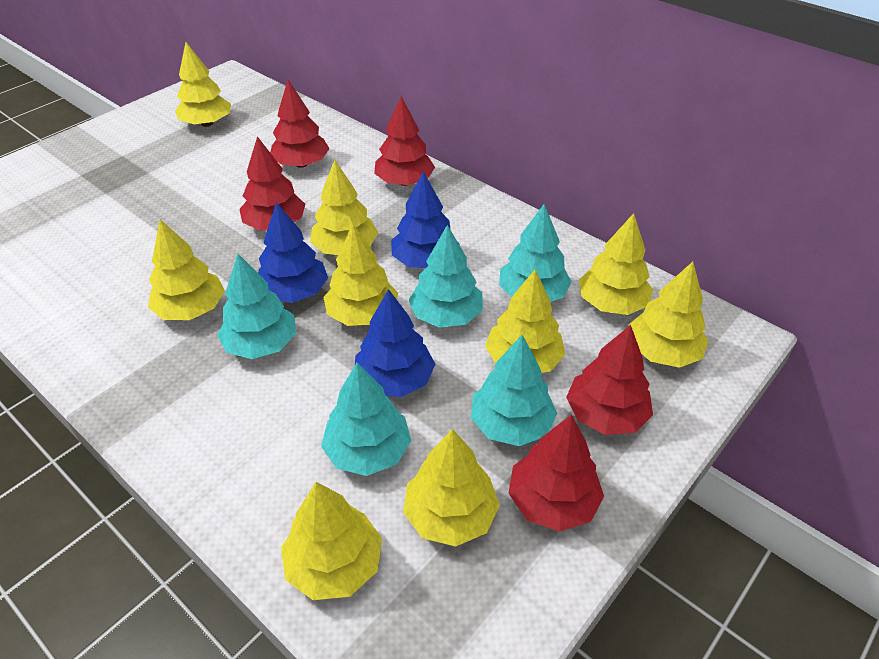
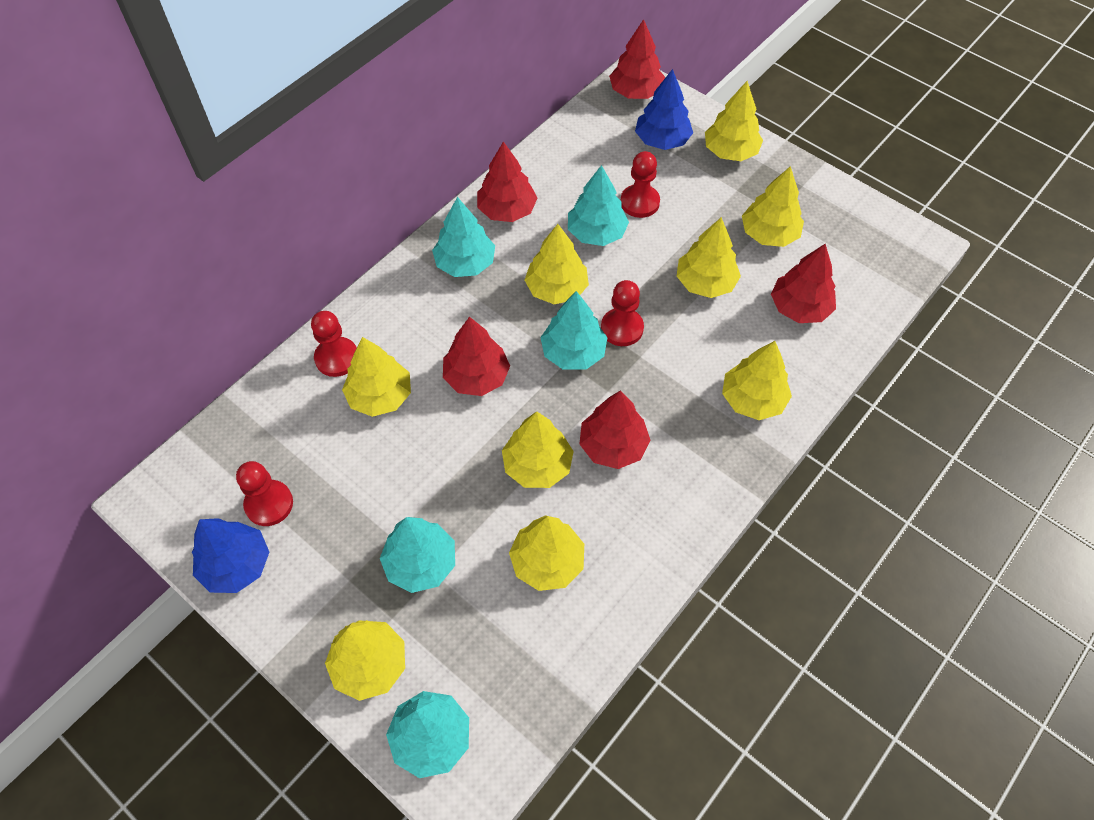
blue tree: 3 -> 2
red pawn: 0 -> 4

